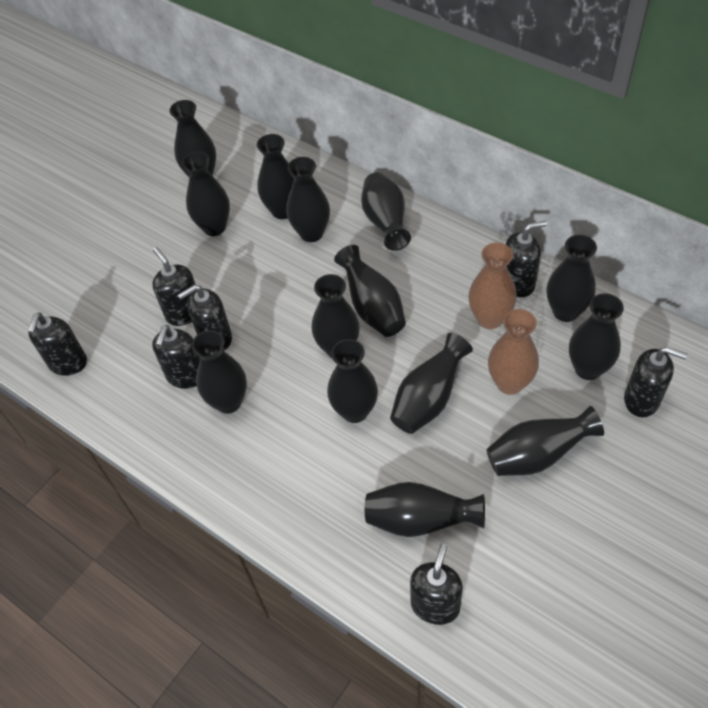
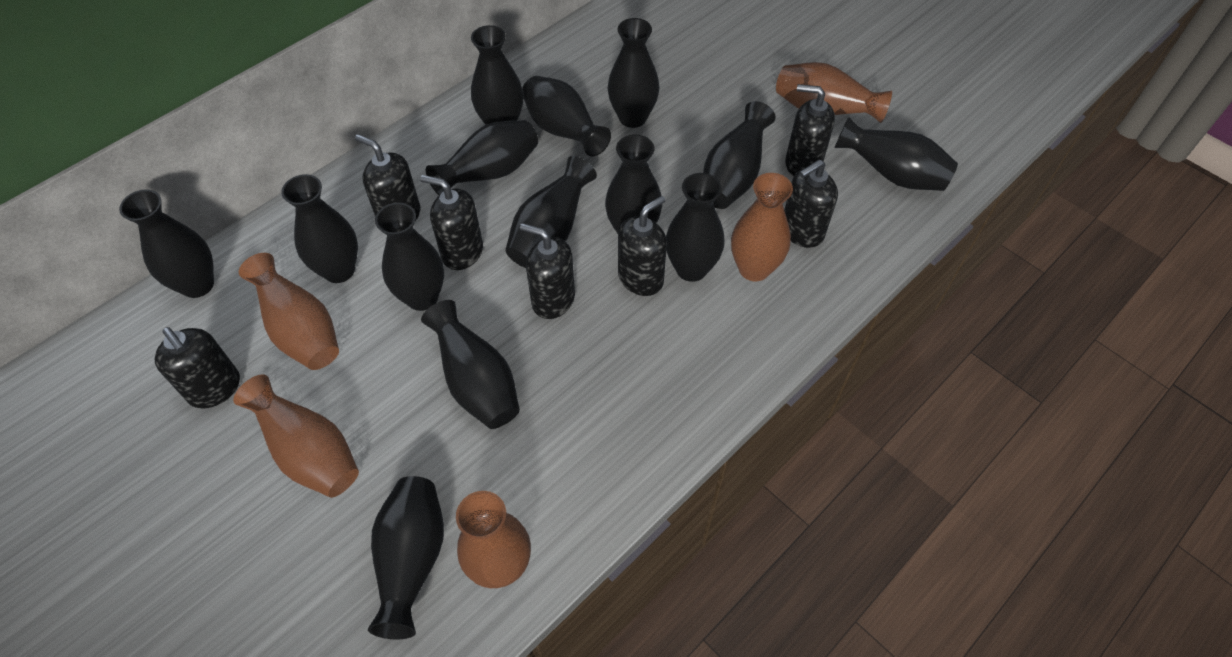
brown vase: 2 -> 5

